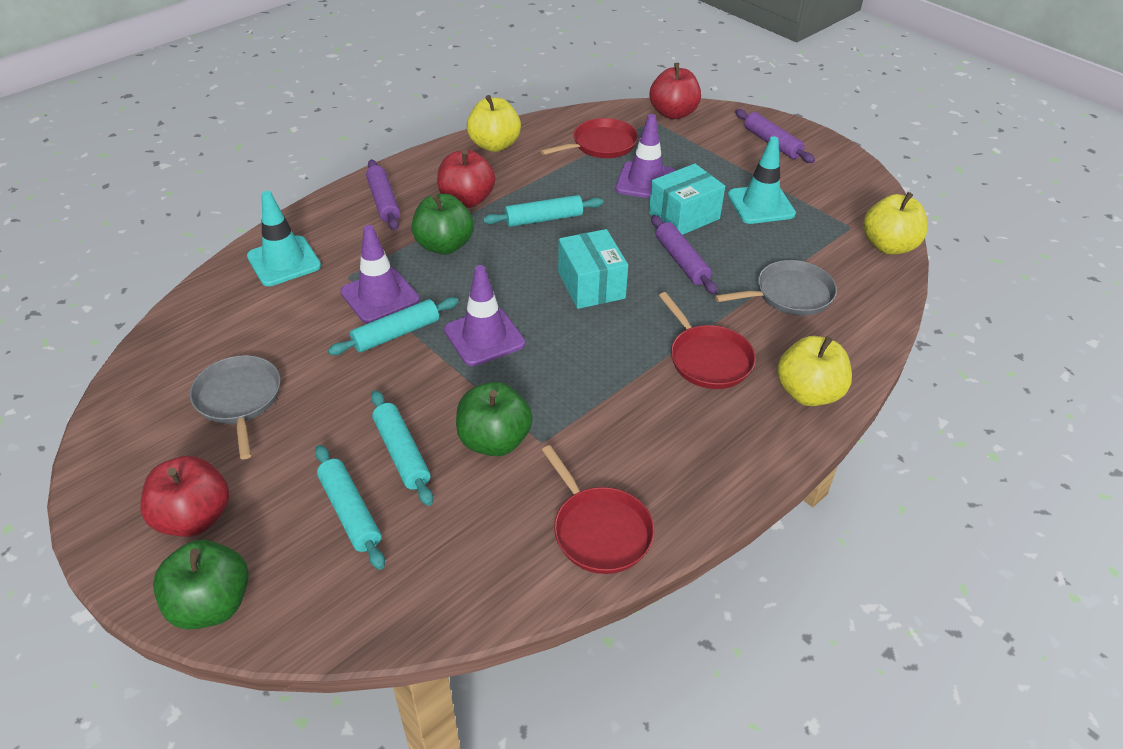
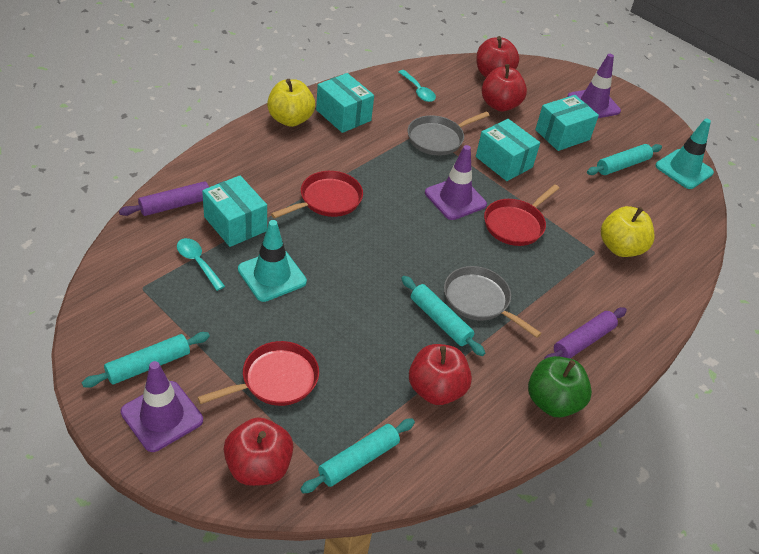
green apple: 3 -> 1
purple rolling pin: 3 -> 2
red apple: 3 -> 4
turquoise box: 2 -> 4
turquoise spoon: 0 -> 2
yellow apple: 3 -> 2

